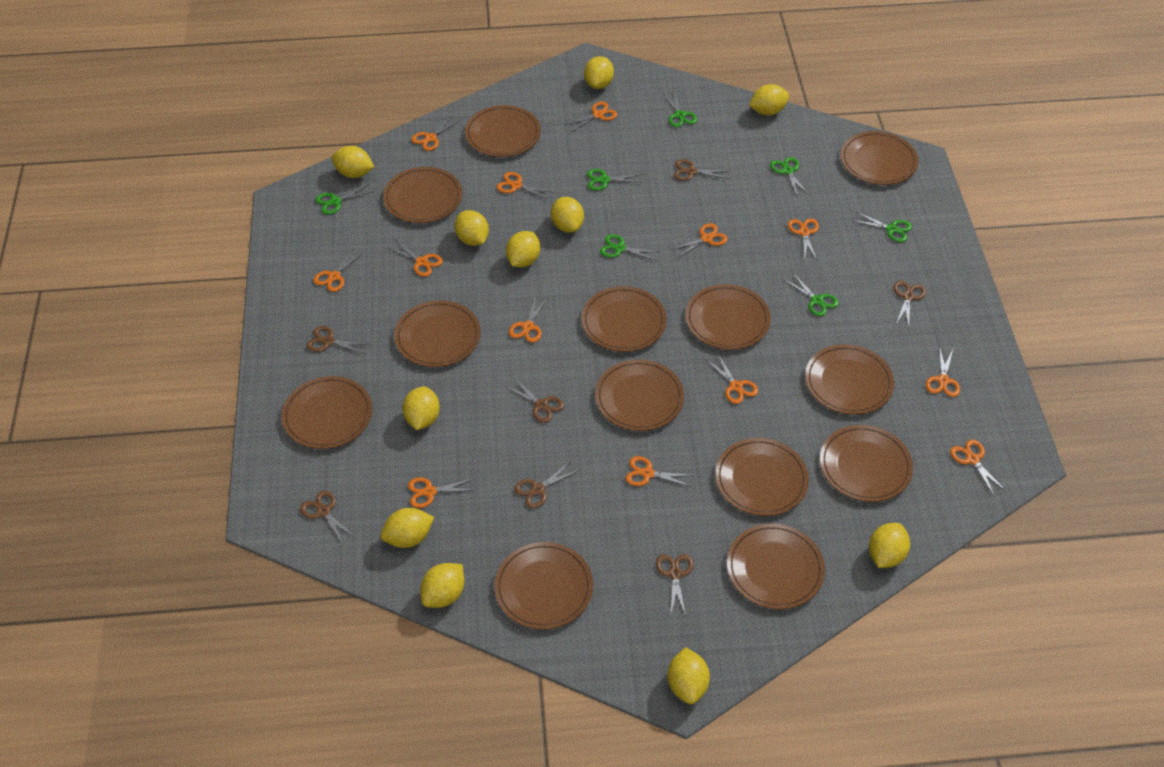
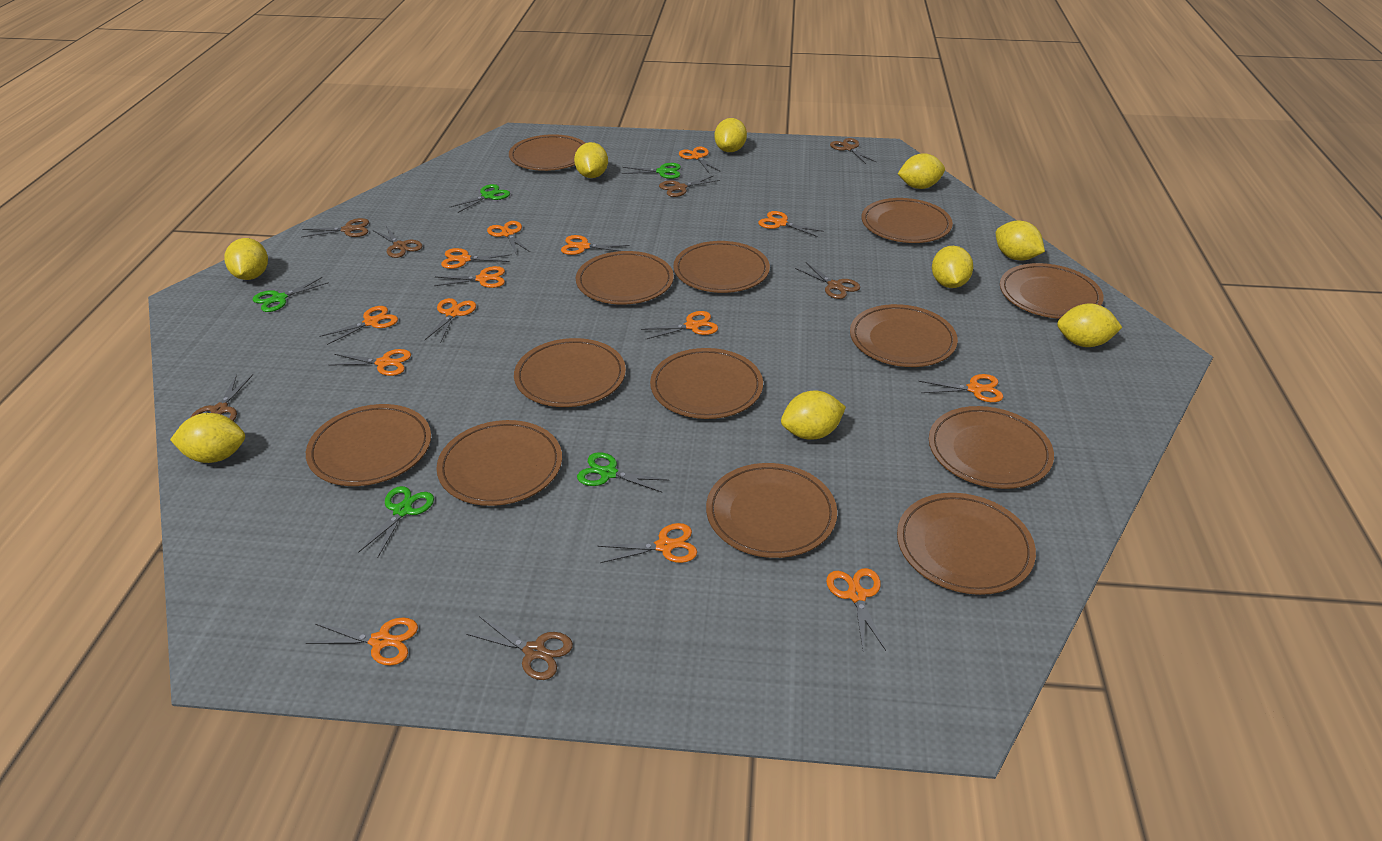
green scissors: 7 -> 5
orange scissors: 13 -> 14
yellow lemon: 11 -> 9

